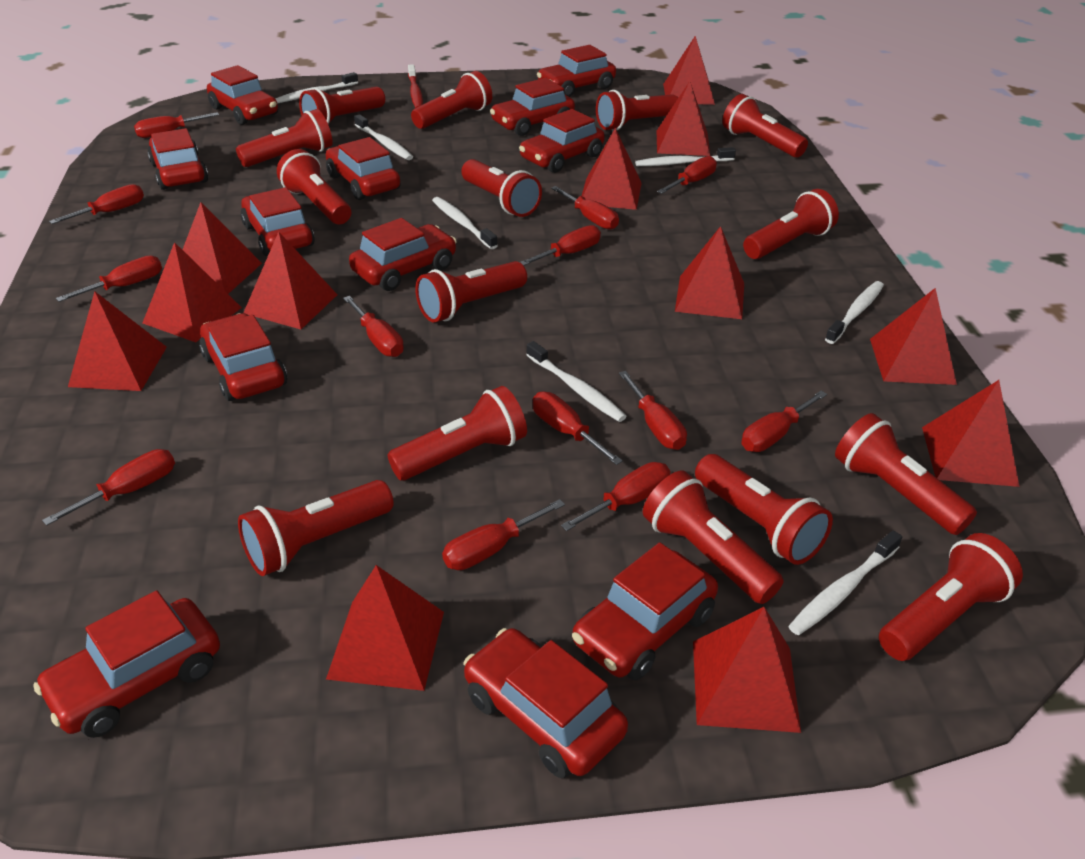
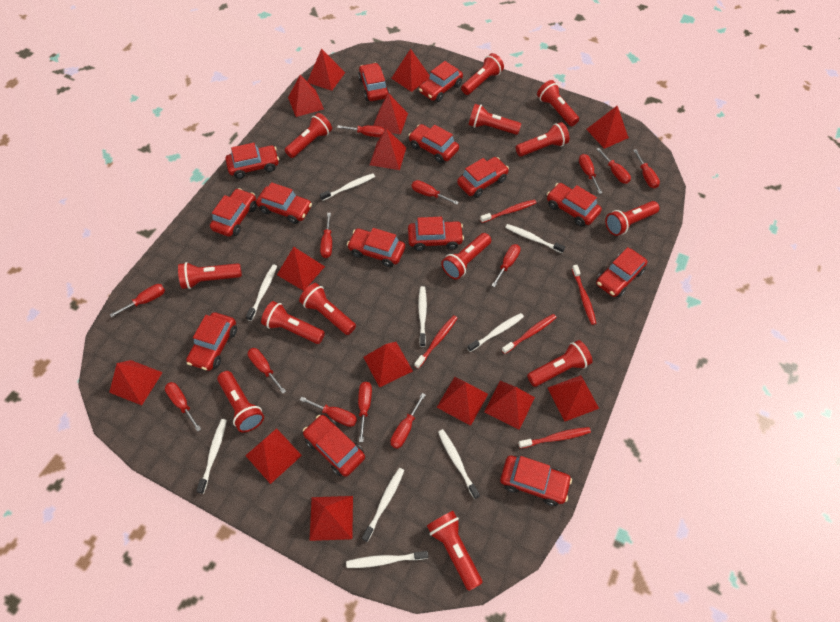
red car: 12 -> 14
red flashlight: 15 -> 13
red pyramid: 12 -> 14
red toothbrush: 1 -> 5
white toothbrush: 7 -> 9

